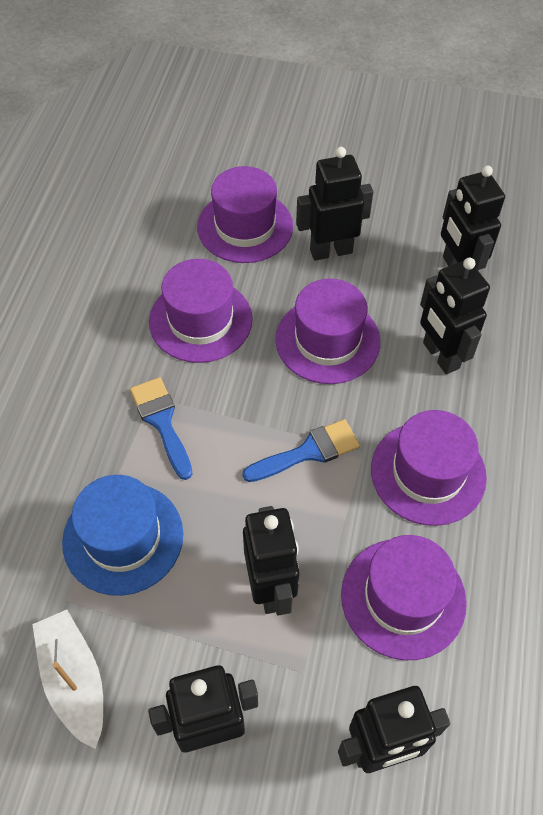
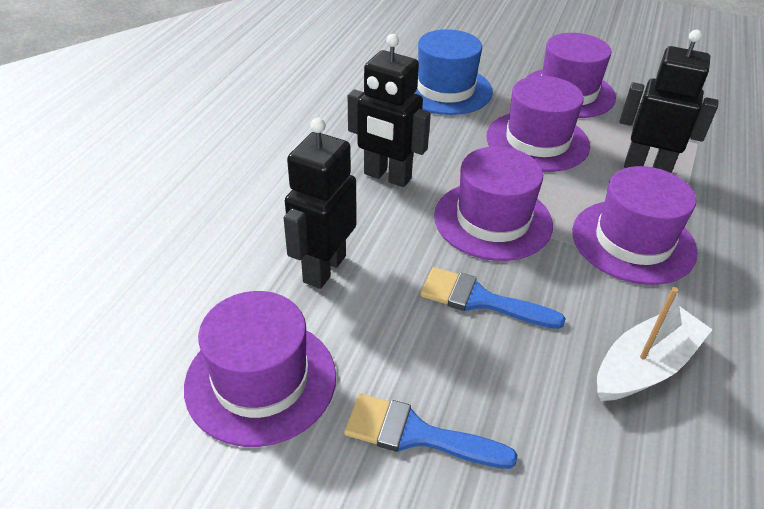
black robot: 6 -> 3

